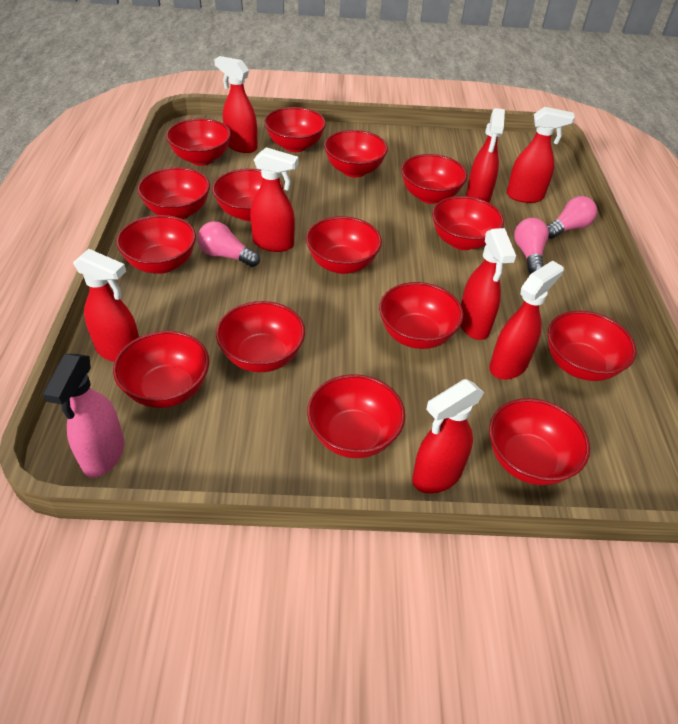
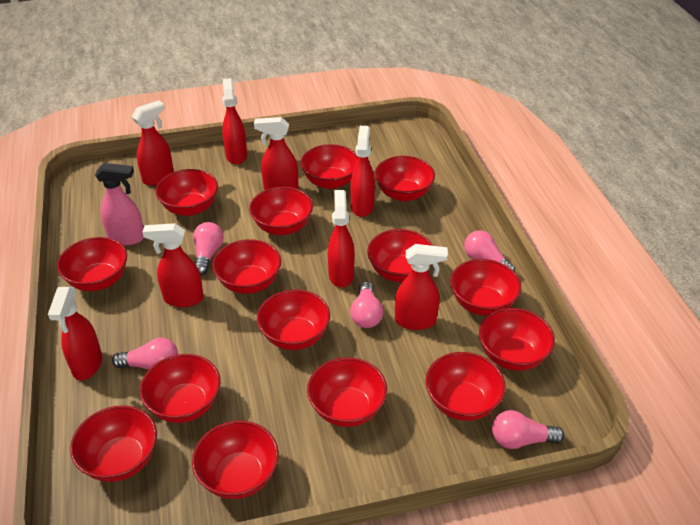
pink light bulb: 3 -> 5

